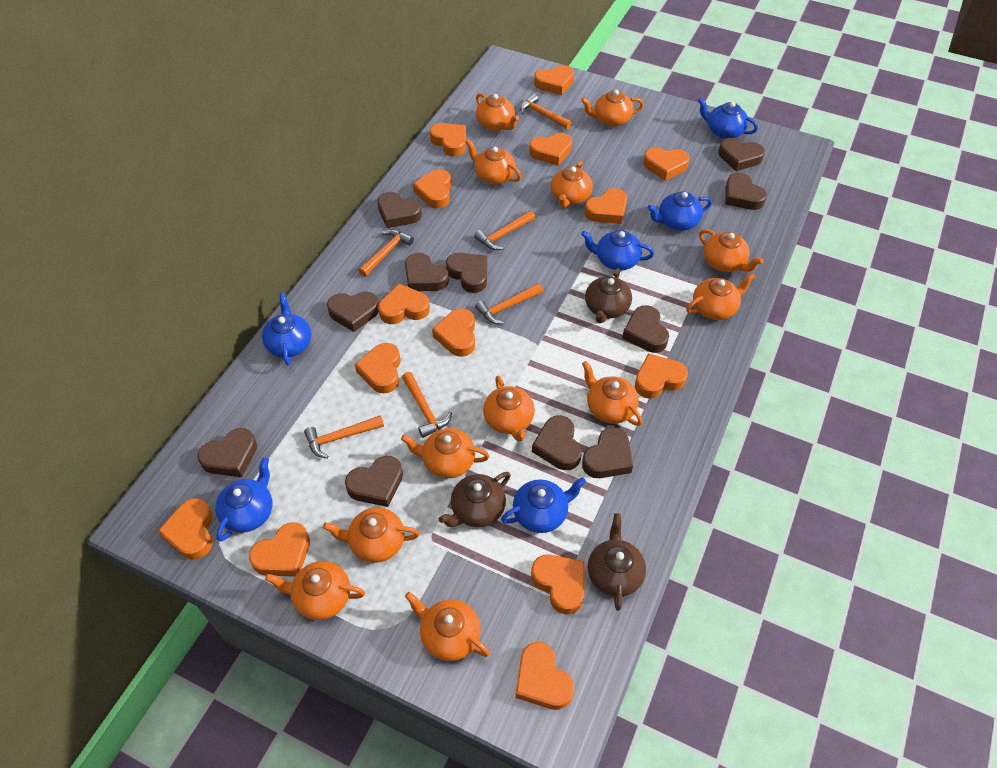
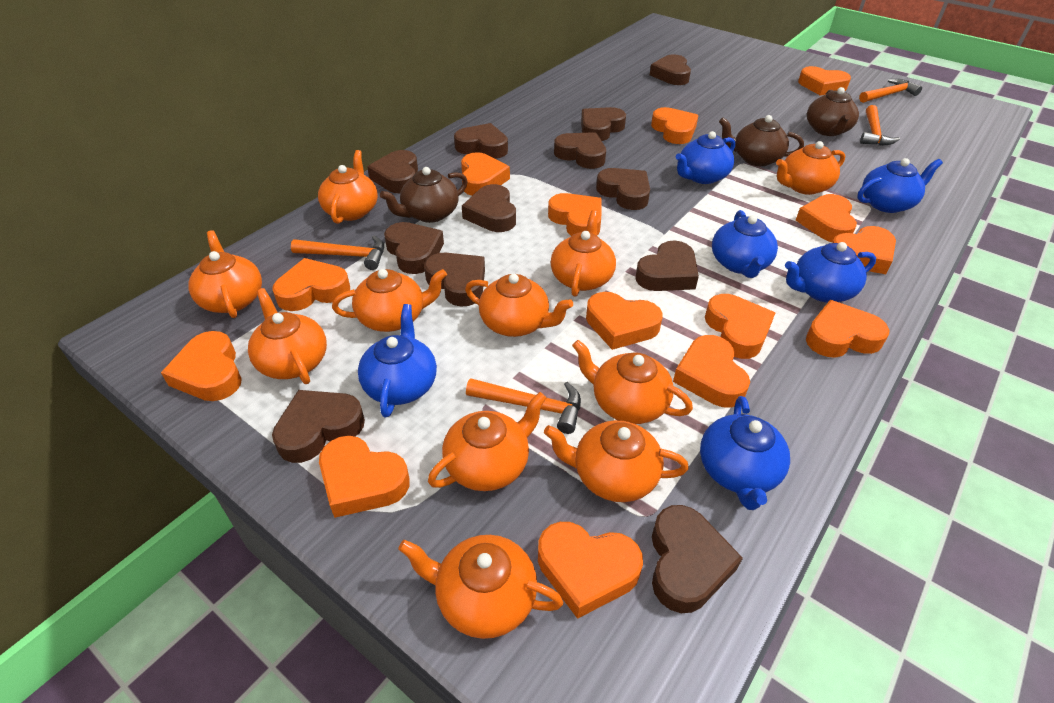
brown heart: 11 -> 12
orange hammer: 6 -> 4
orange teapot: 12 -> 11

